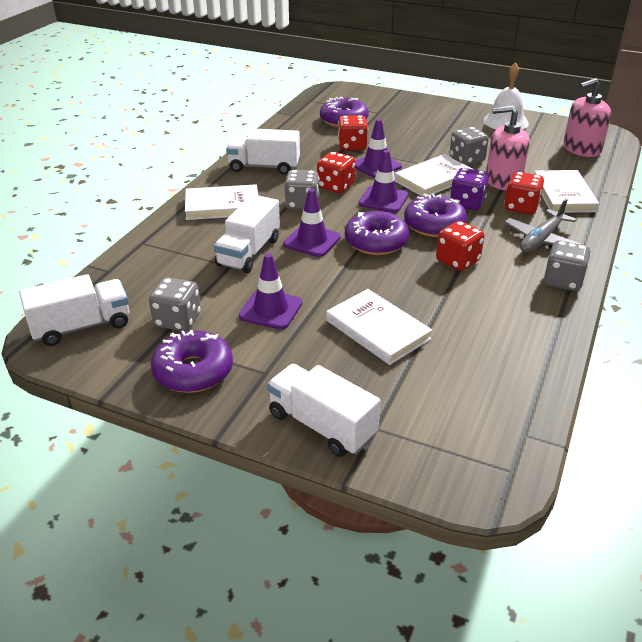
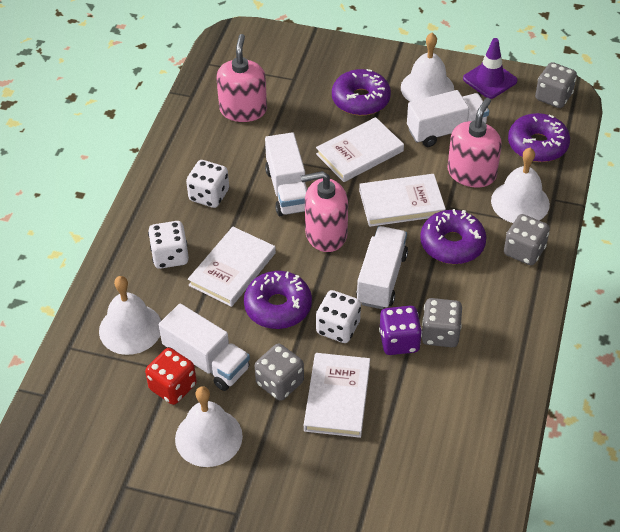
grey plane: 1 -> 0
pink soap dispenser: 2 -> 3
purple traffic cone: 4 -> 1
red dice: 4 -> 1
white bell: 1 -> 4
white dice: 0 -> 3

